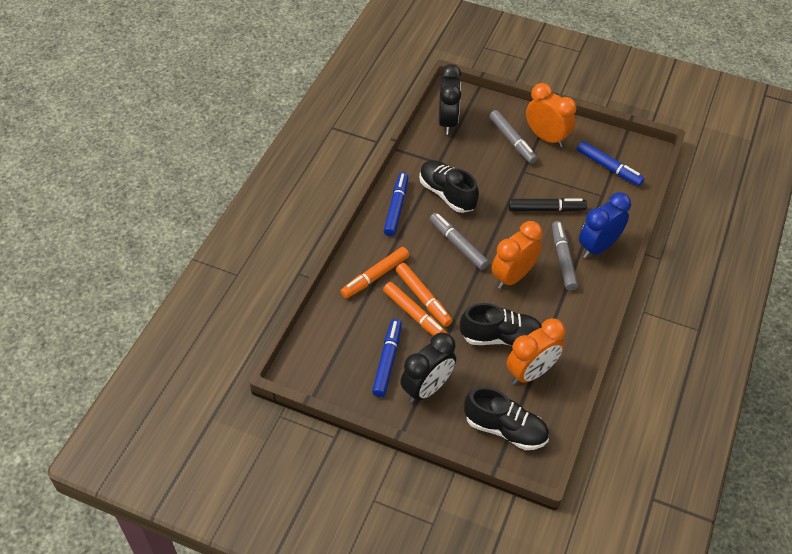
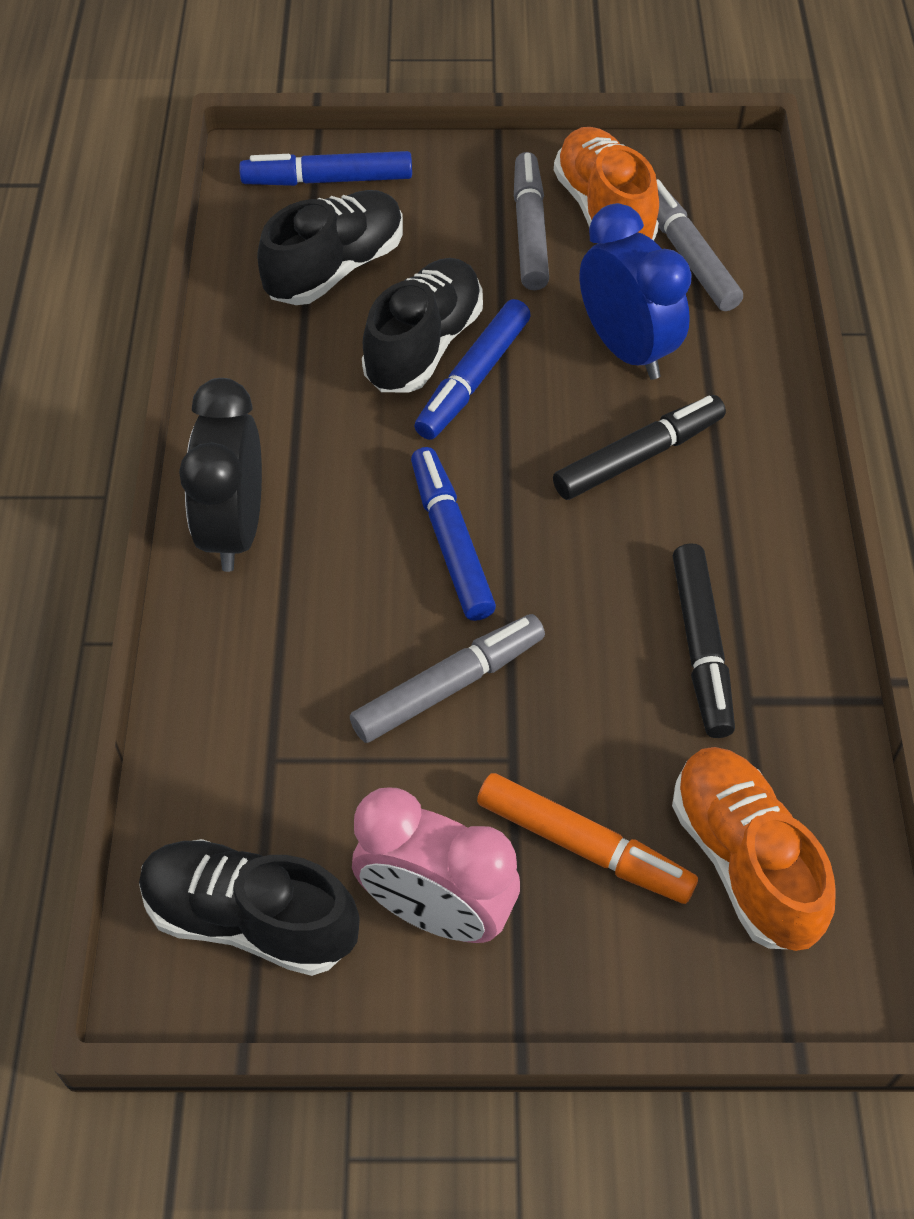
black clock: 2 -> 1
black marker: 1 -> 2
orange clock: 3 -> 0
orange marker: 3 -> 1
orange shoe: 0 -> 2
pink clock: 0 -> 1

